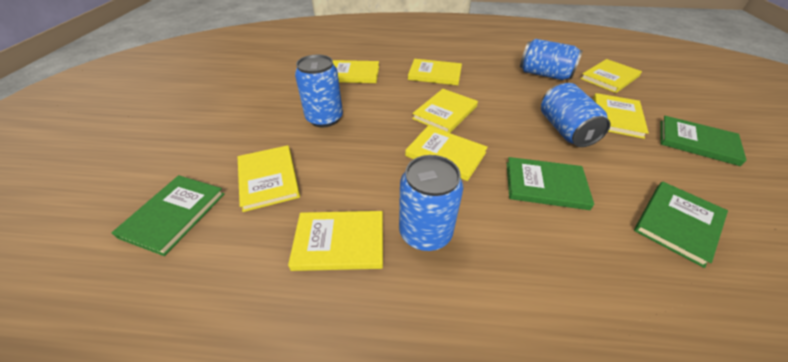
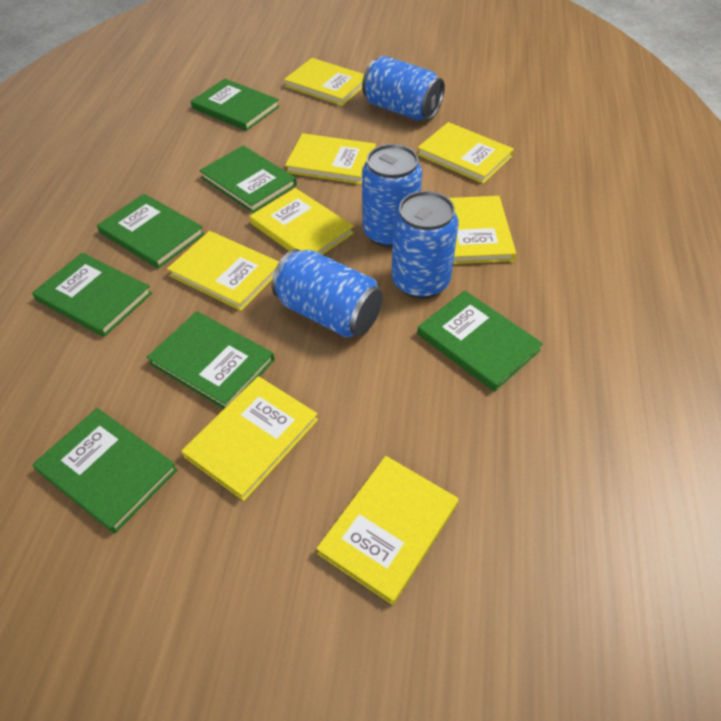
green book: 4 -> 7

